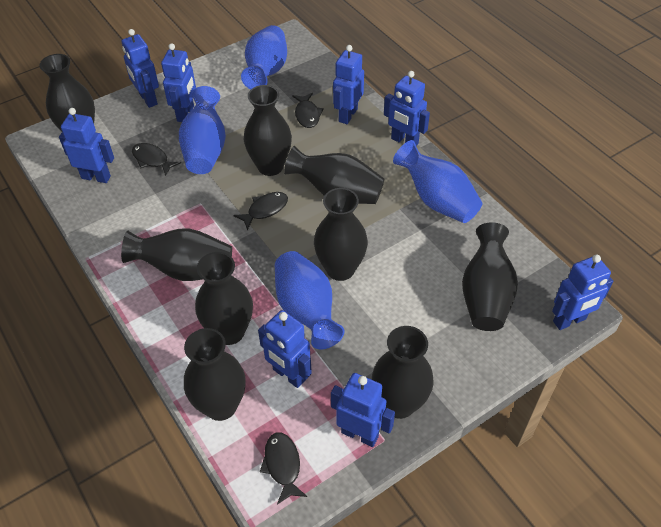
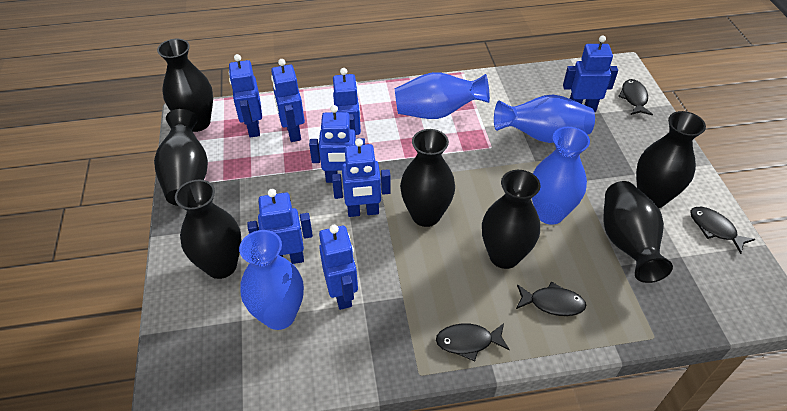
black vase: 9 -> 7

